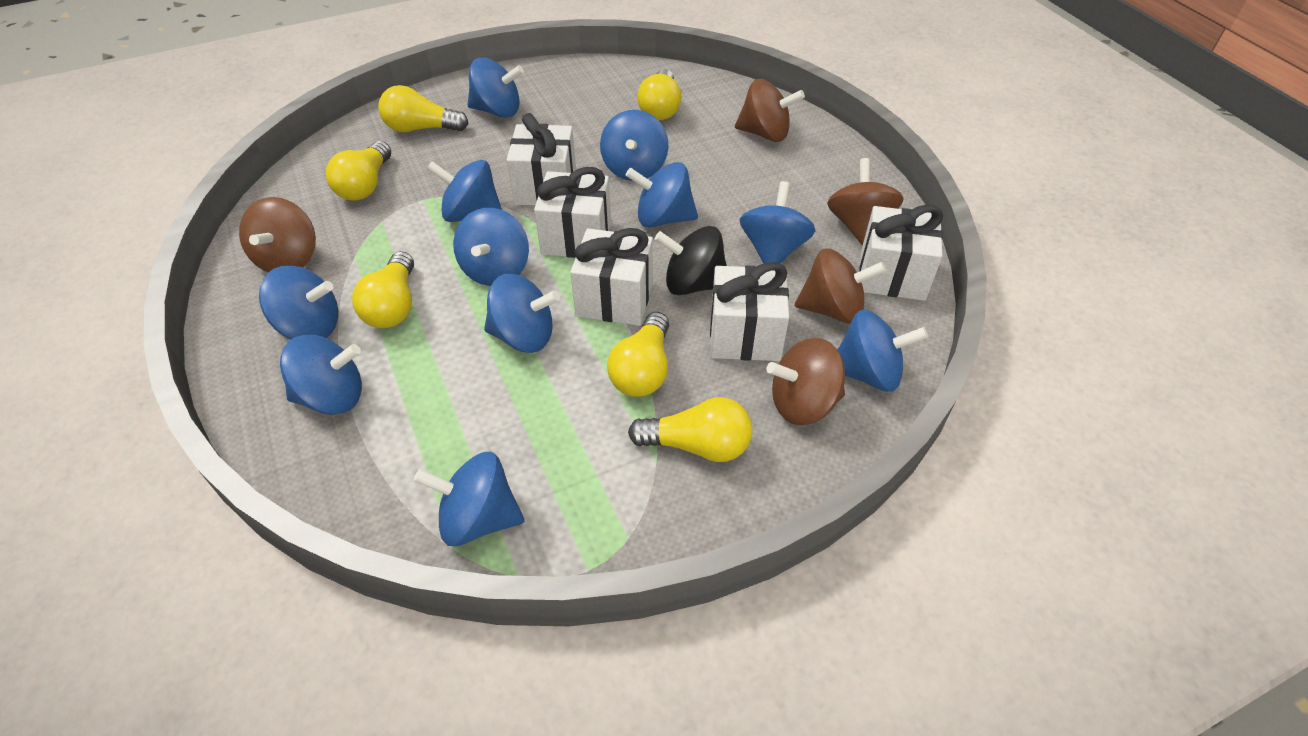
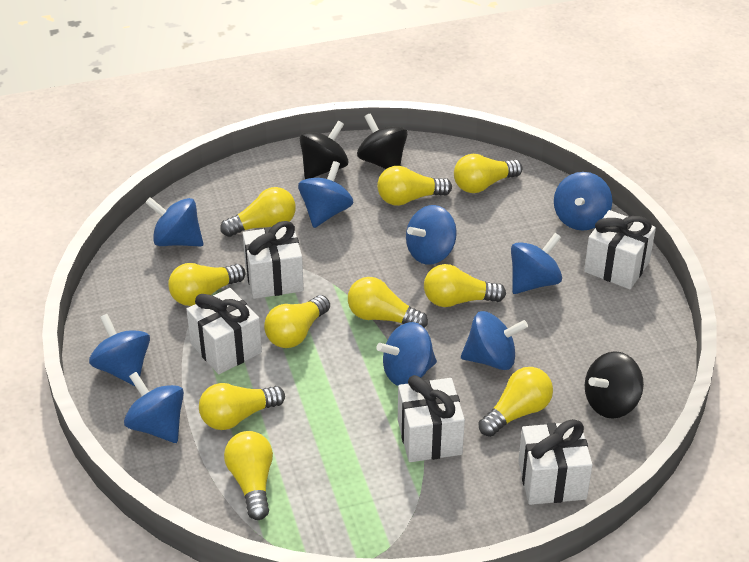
black spinning top: 1 -> 3
blue spinning top: 11 -> 9
brown spinning top: 5 -> 0
yellow light bulb: 6 -> 10

